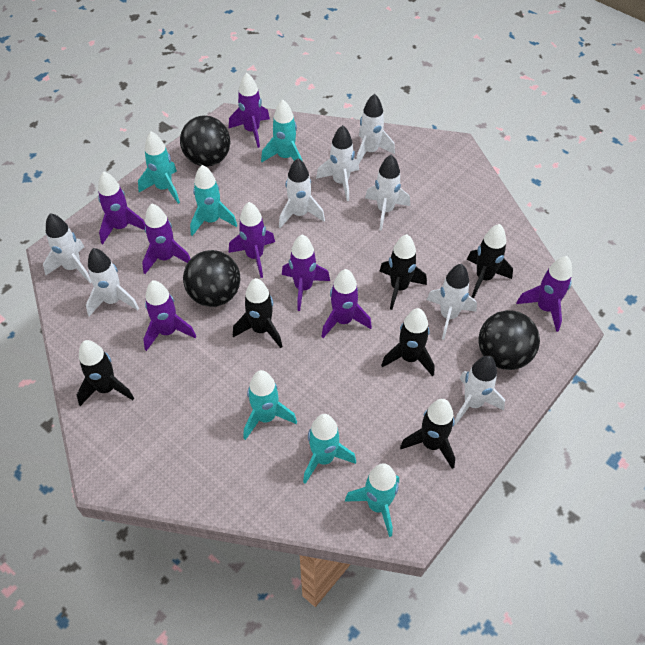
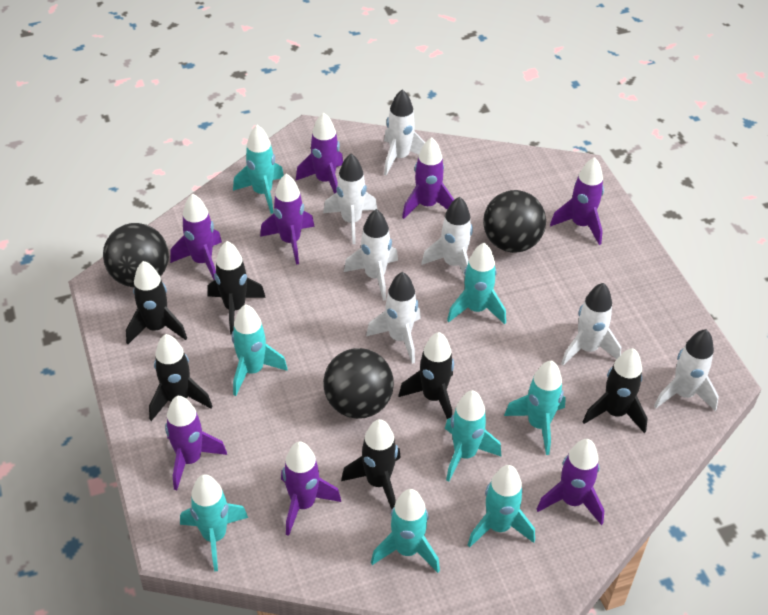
turquoise rocket: 6 -> 8
white rocket: 8 -> 7

